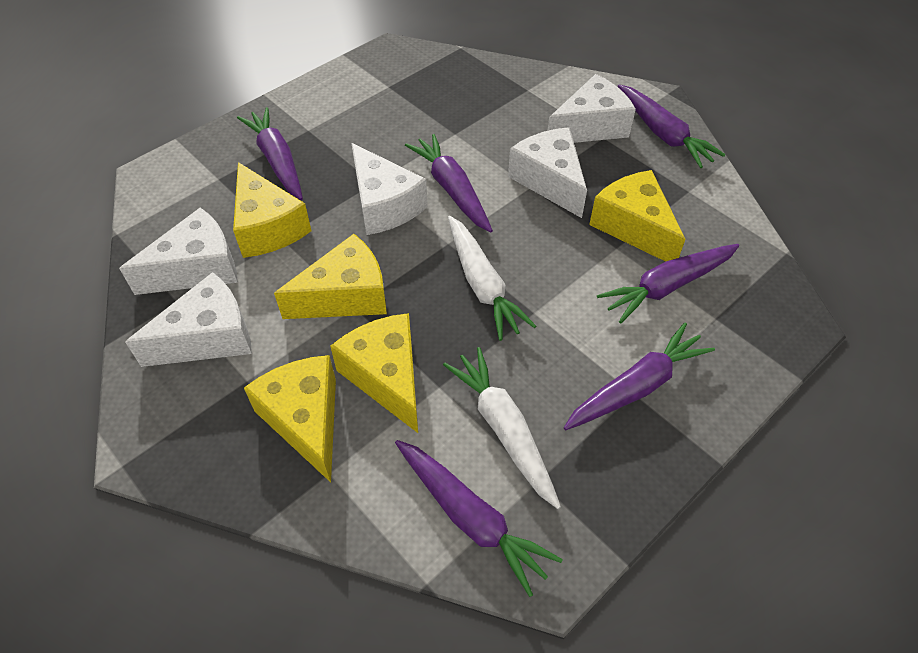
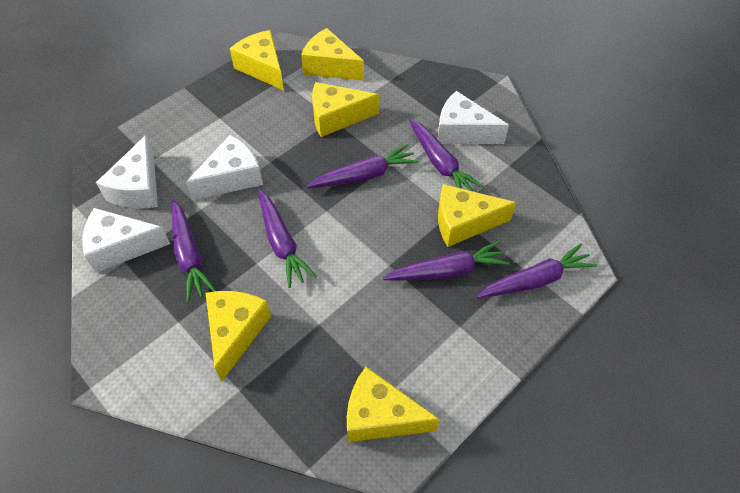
white carrot: 2 -> 0
white cheese: 5 -> 4
yellow cheese: 5 -> 6

